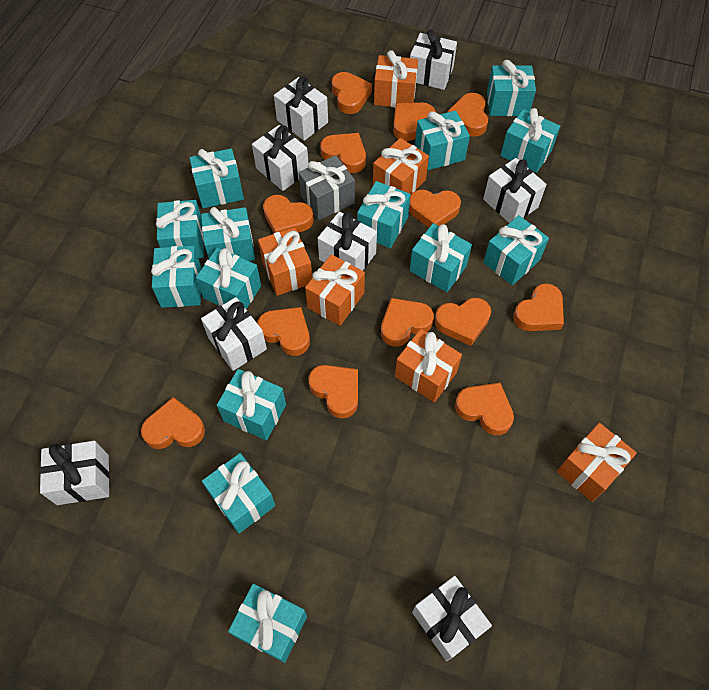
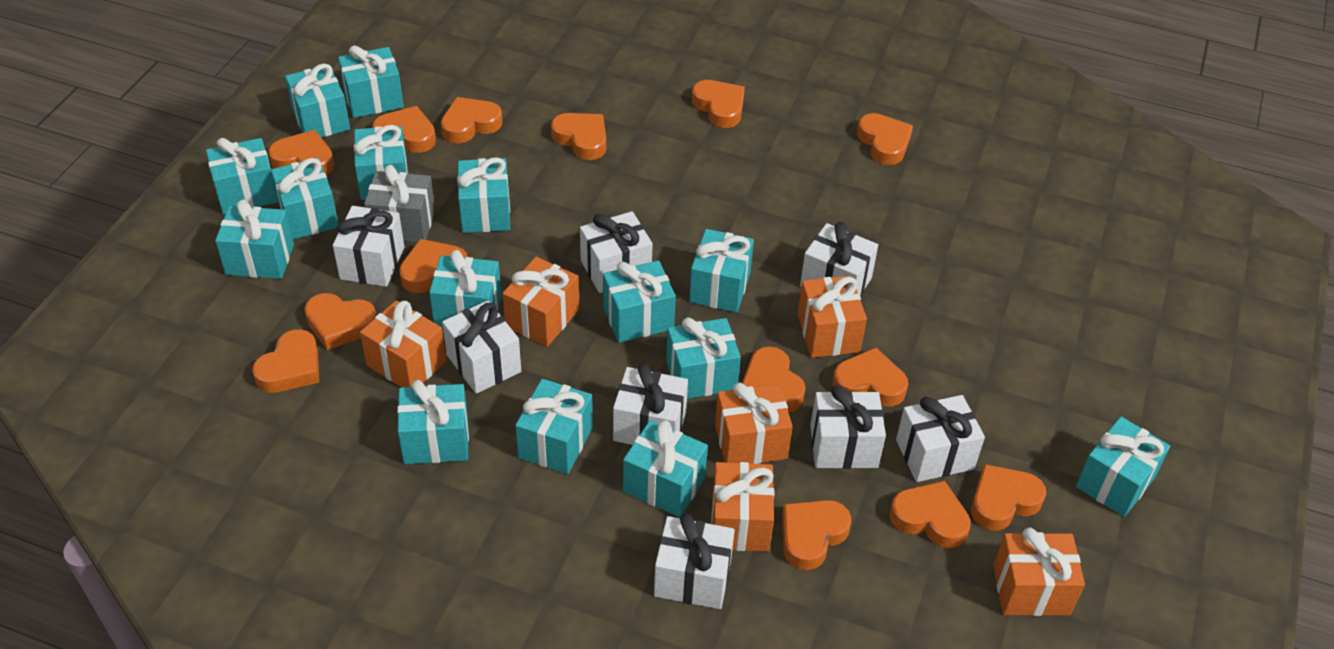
orange heart: 13 -> 14
turquoise gift: 14 -> 15

